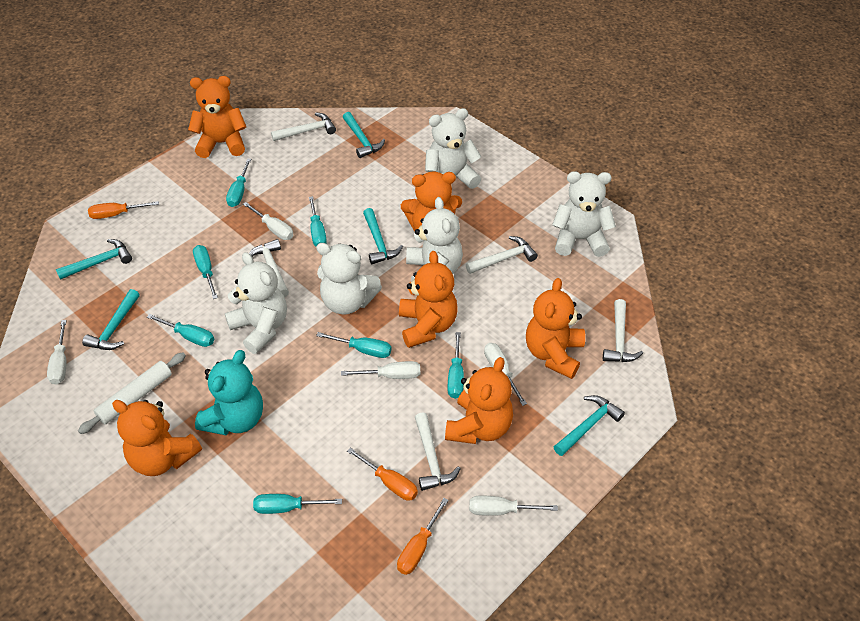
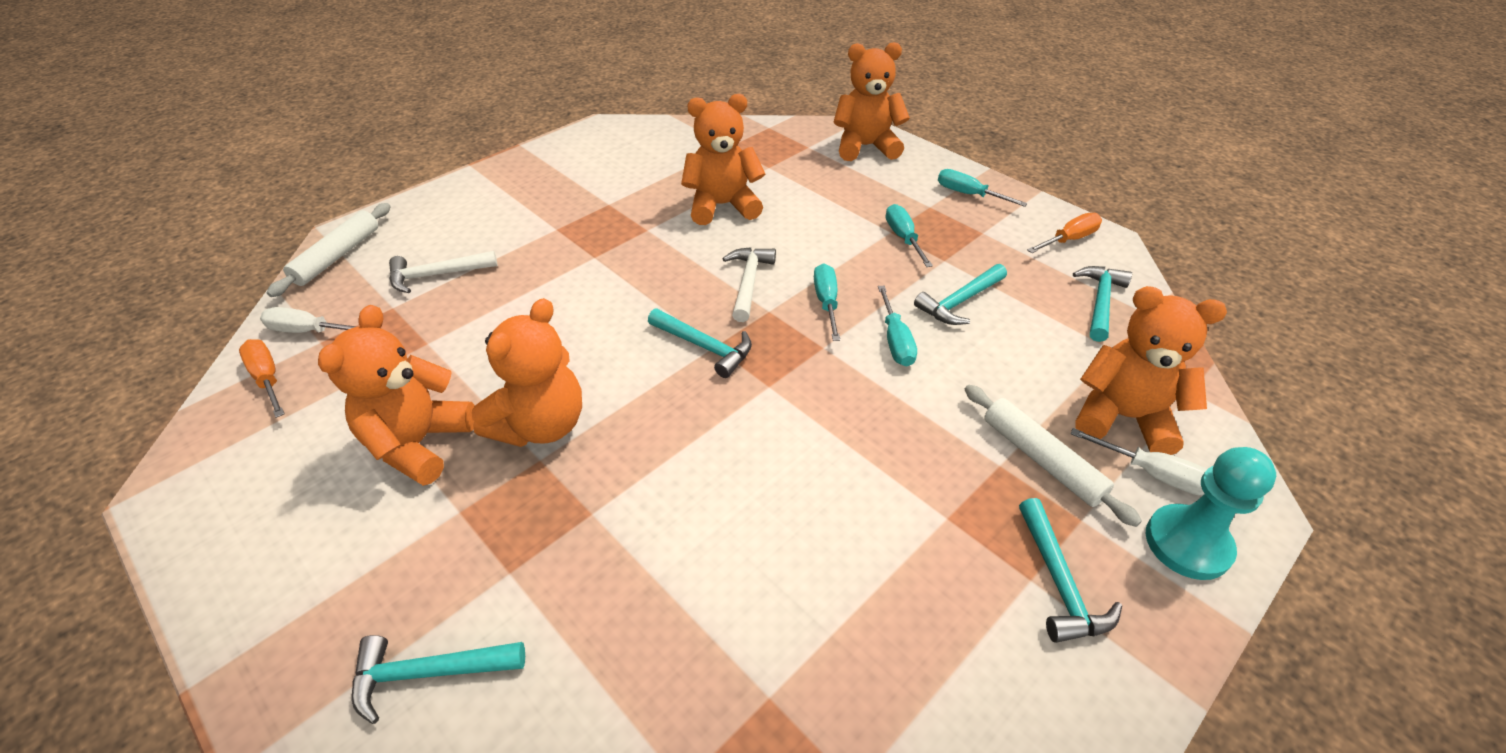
orange screwdriver: 3 -> 2
orange teddy bear: 6 -> 5
turquoise pawn: 0 -> 1
turquoise screwdriver: 7 -> 4
turquoise teddy bear: 1 -> 0
white hammer: 5 -> 2
white rolling pin: 1 -> 2
white screwdriver: 5 -> 2
white teddy bear: 5 -> 0

